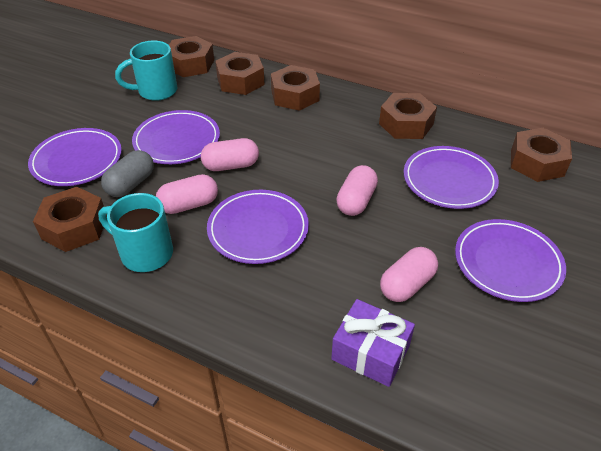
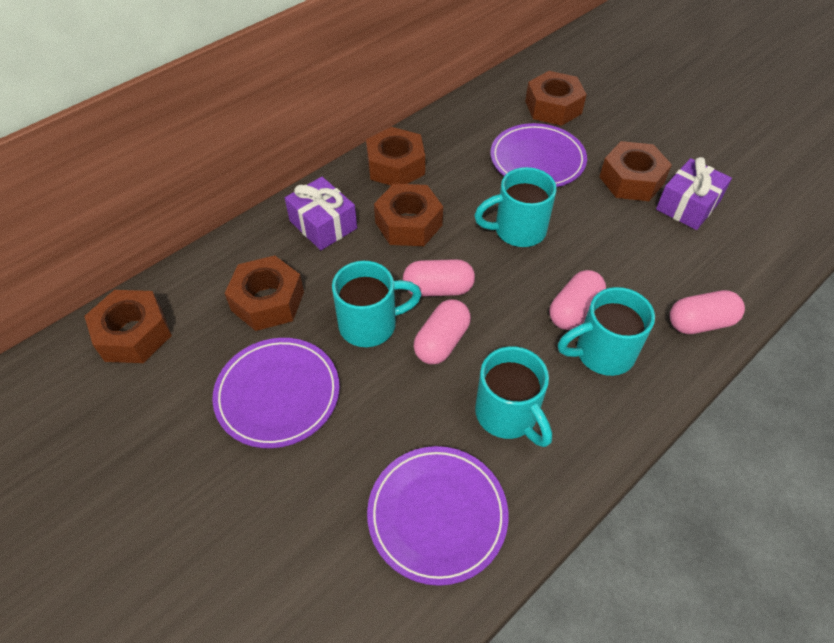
grey capsule: 1 -> 0
purple gift: 1 -> 2
purple plate: 5 -> 3
turquoise mug: 2 -> 4

